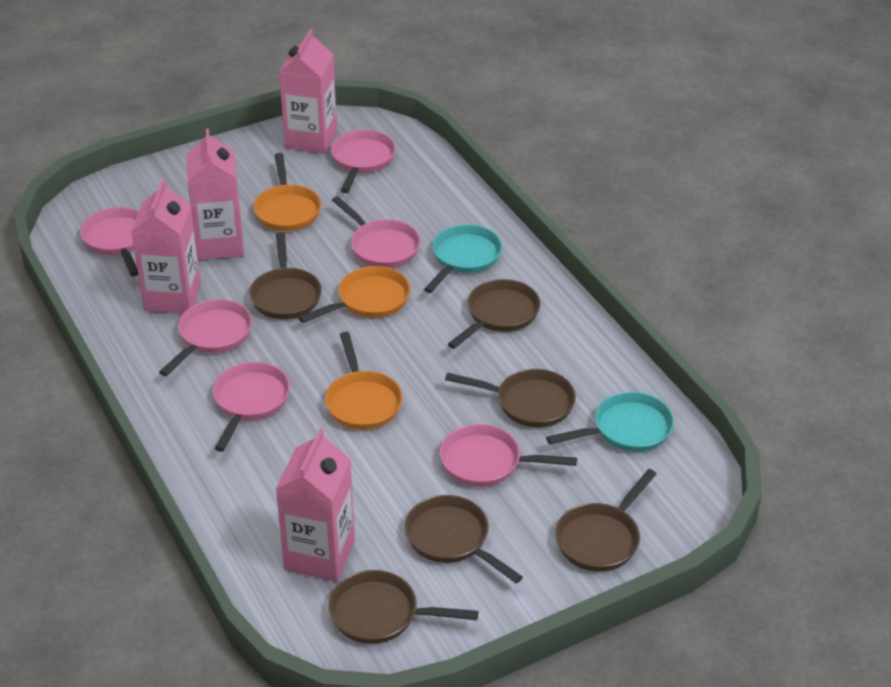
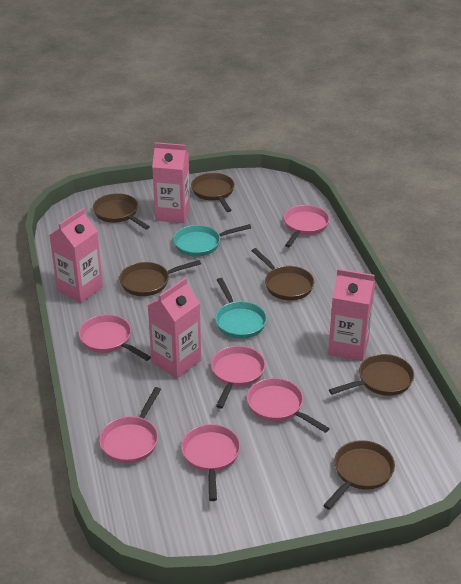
orange pan: 3 -> 0

